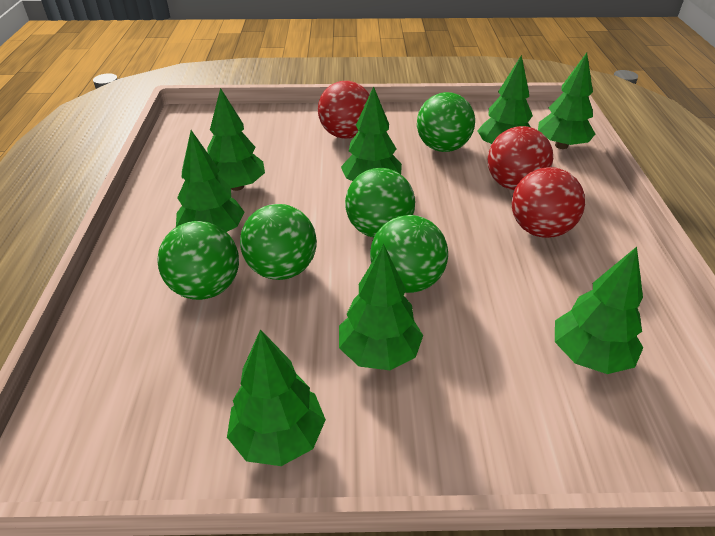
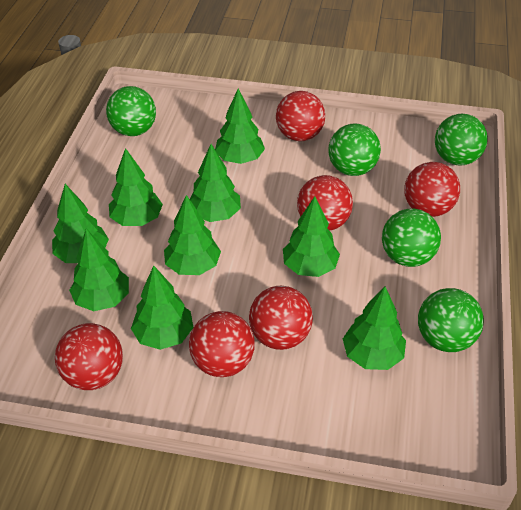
green tree: 8 -> 9
red ball: 3 -> 6

